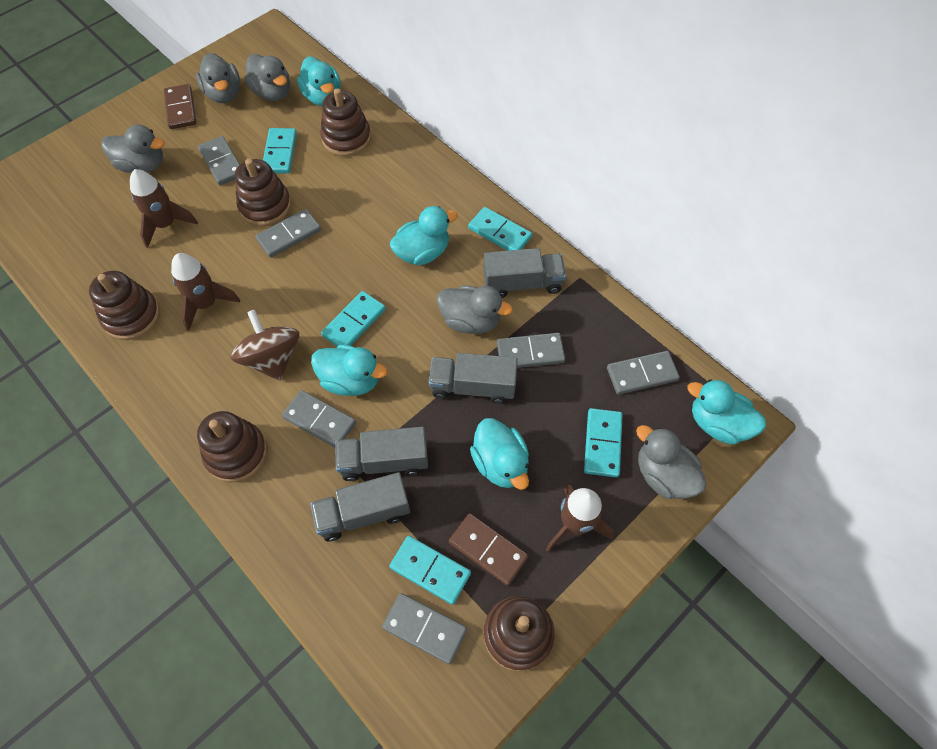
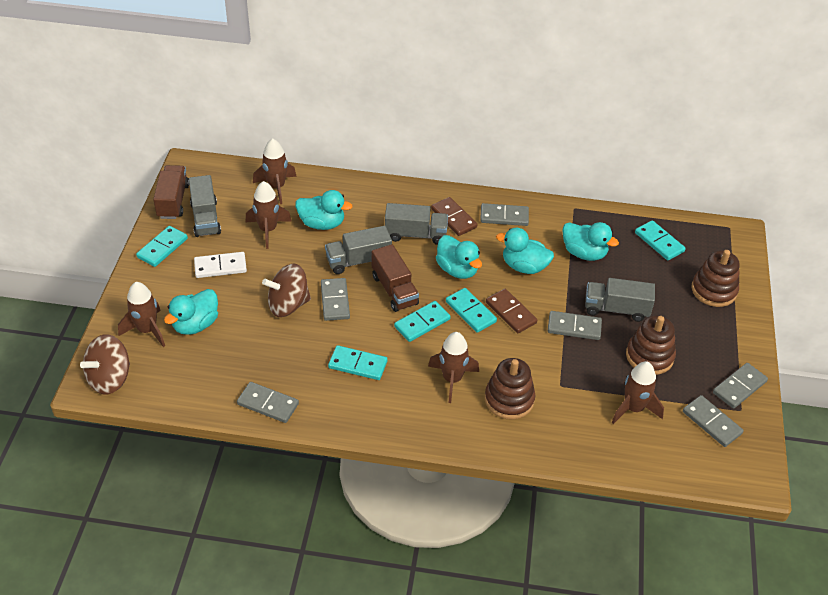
brown rocket: 3 -> 5
brown spinning top: 1 -> 2
brown stacking toy: 5 -> 3
brown truck: 0 -> 2
grey duck: 5 -> 0
white domino: 0 -> 1

